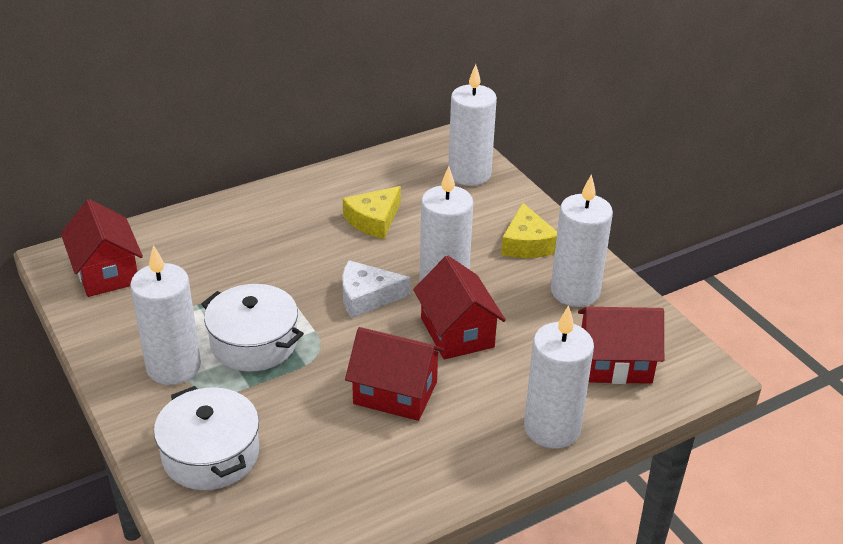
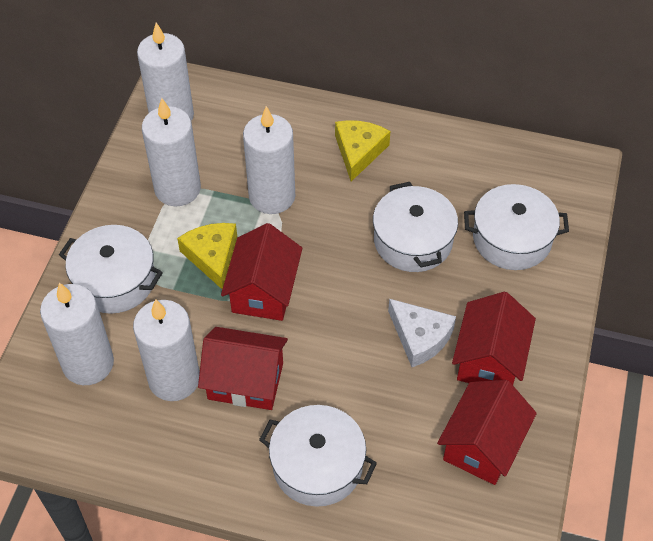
white pot: 2 -> 4

